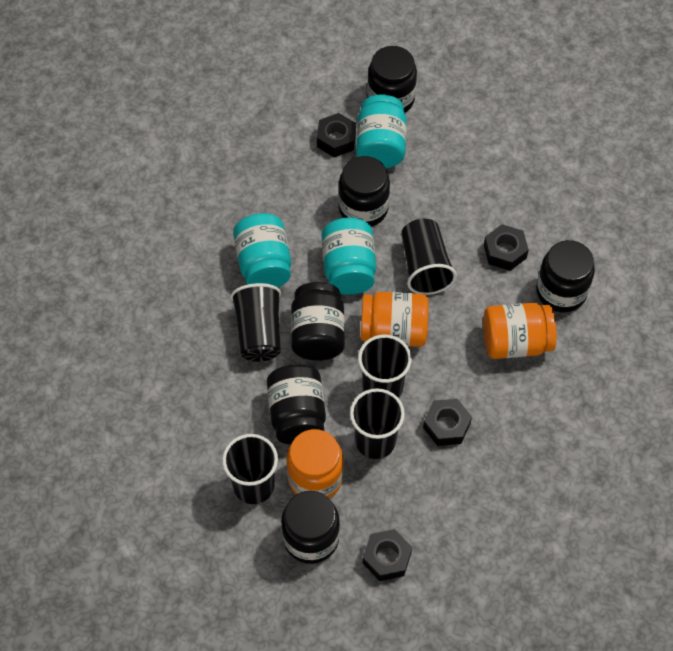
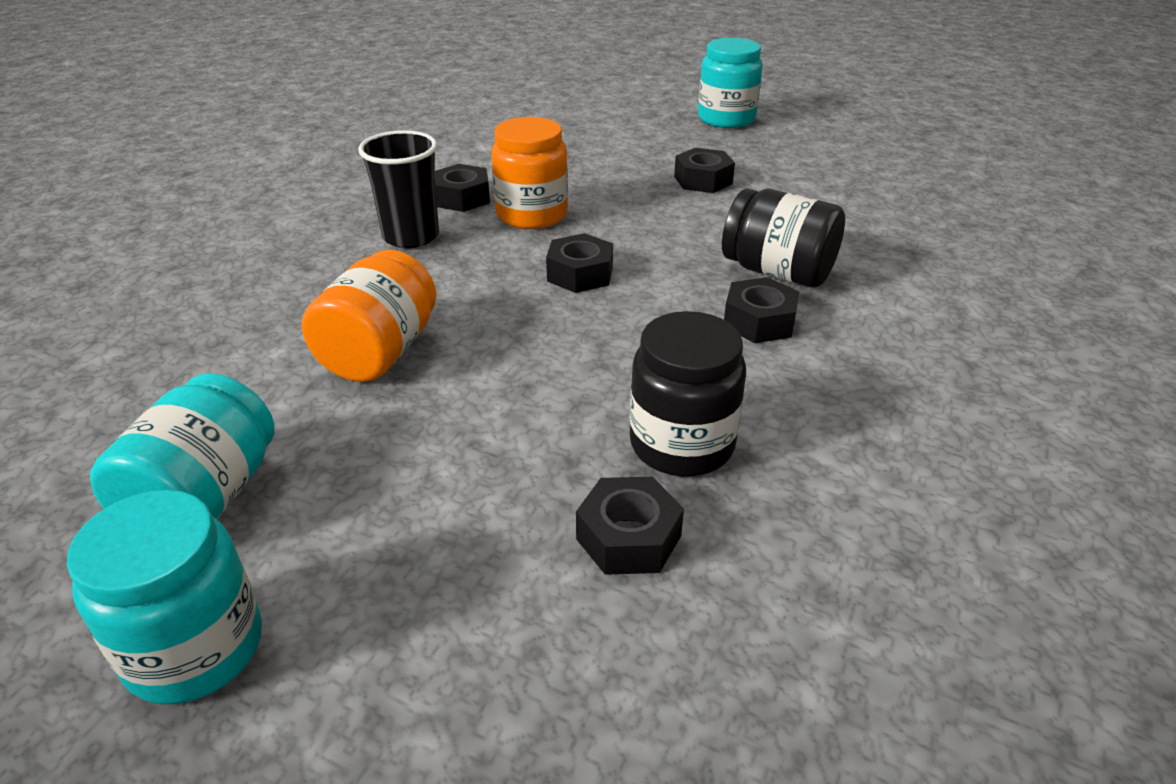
black cup: 5 -> 1
black jar: 6 -> 2
black nut: 4 -> 5
orange jar: 3 -> 2

